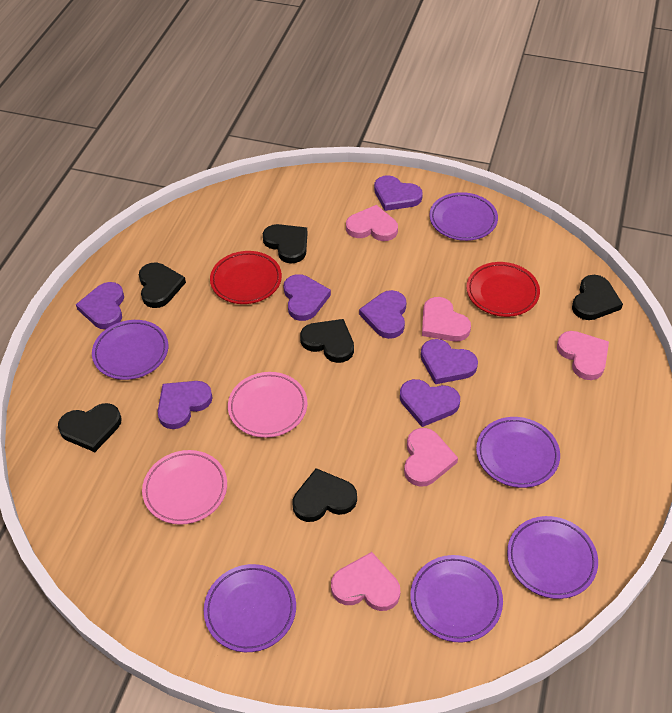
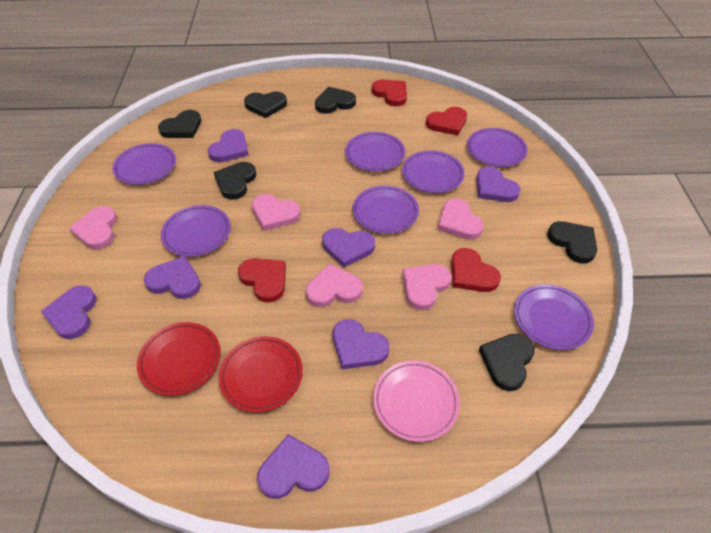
pink plate: 2 -> 1
purple plate: 6 -> 7
red heart: 0 -> 4

